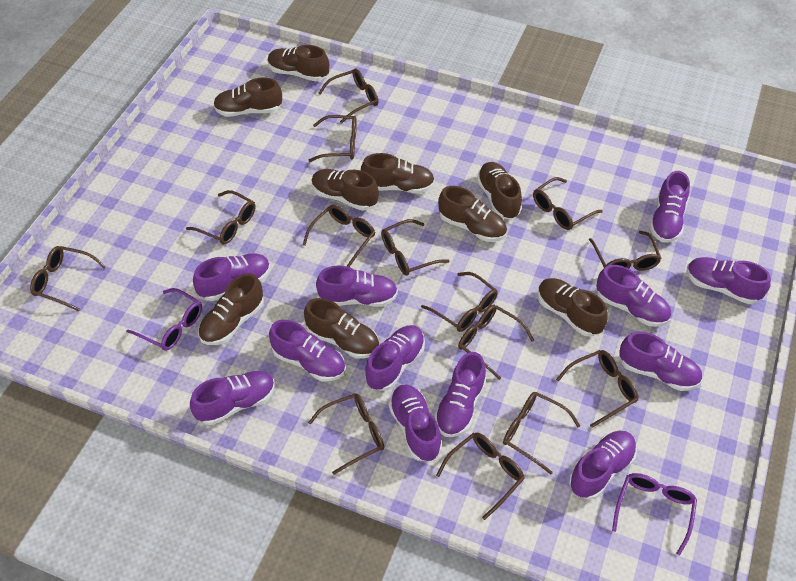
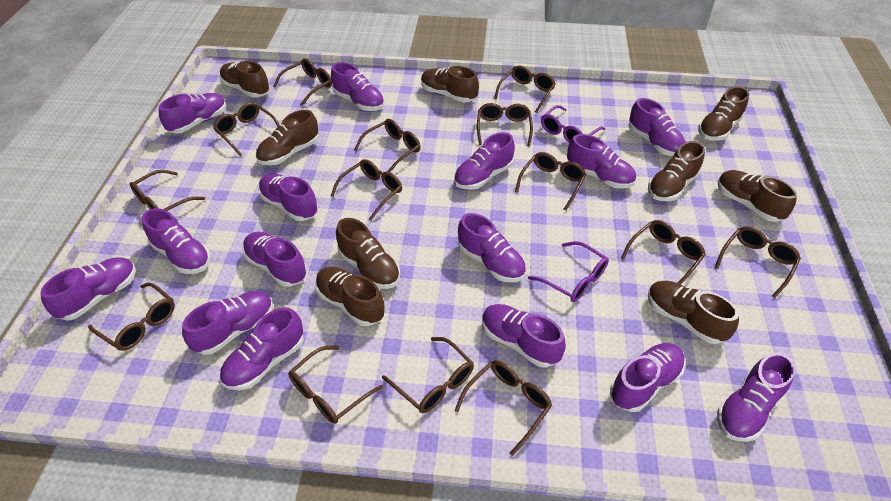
purple shoe: 12 -> 15

